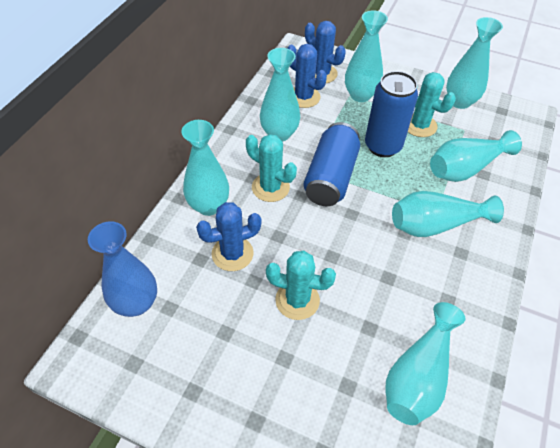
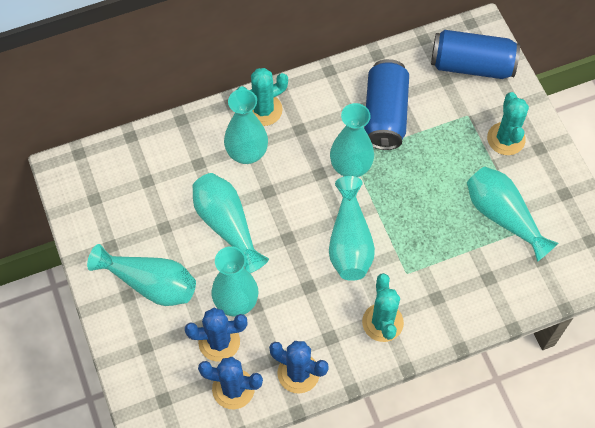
blue vase: 1 -> 0

